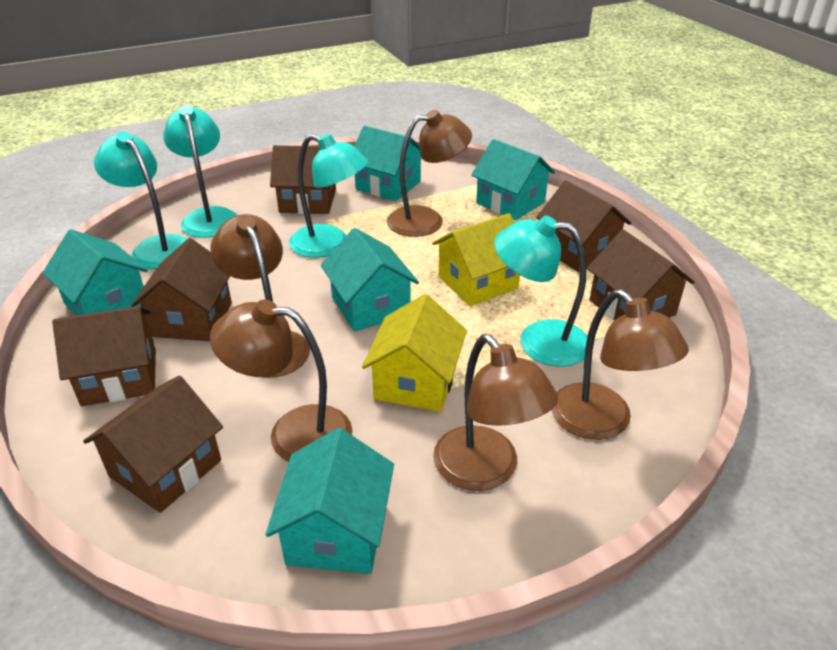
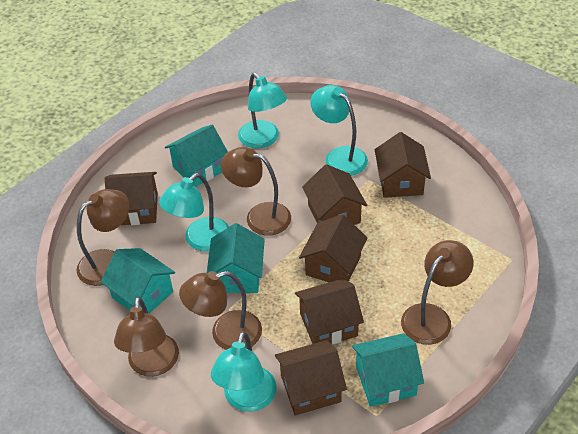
turquoise house: 5 -> 4
yellow house: 2 -> 0

